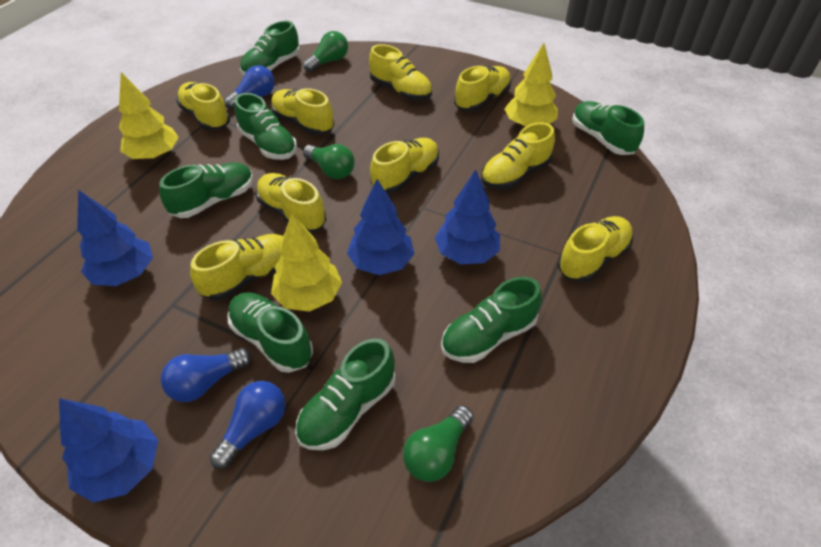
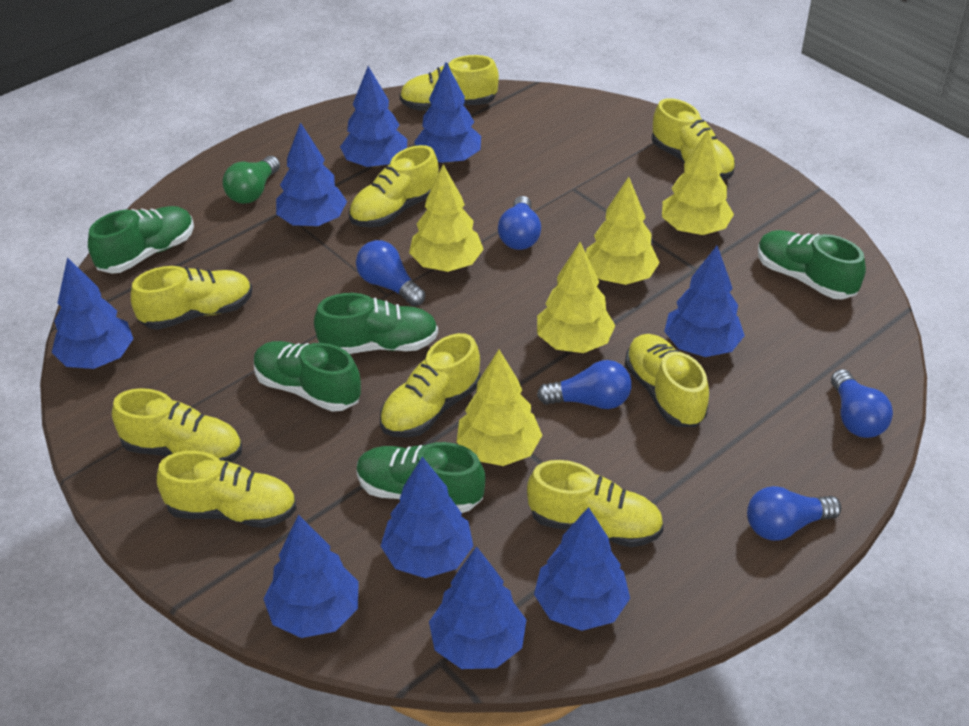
blue light bulb: 3 -> 5
blue tree: 4 -> 9
green light bulb: 3 -> 1
green shoe: 7 -> 5
yellow tree: 3 -> 5

